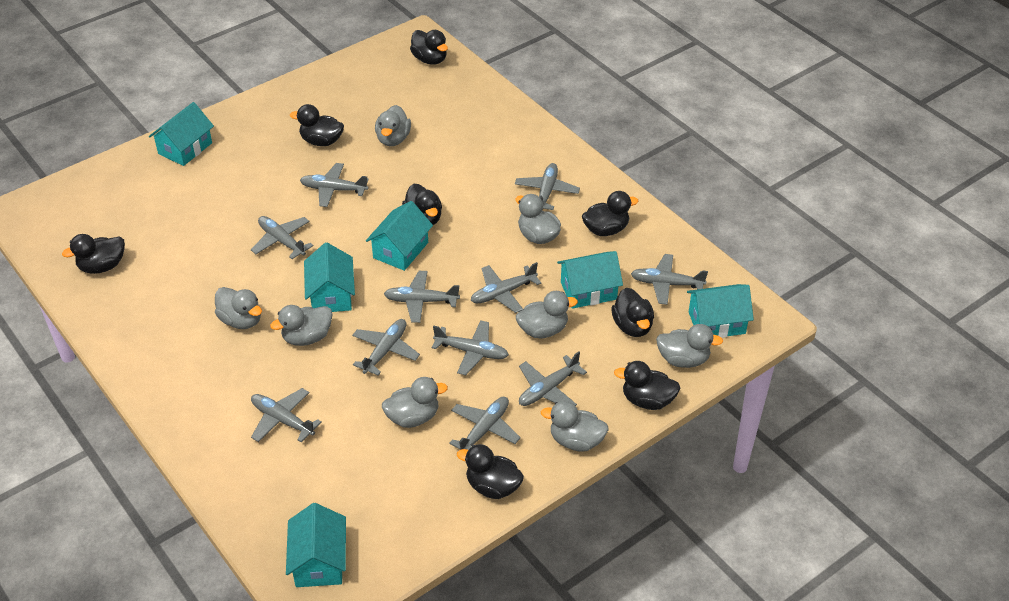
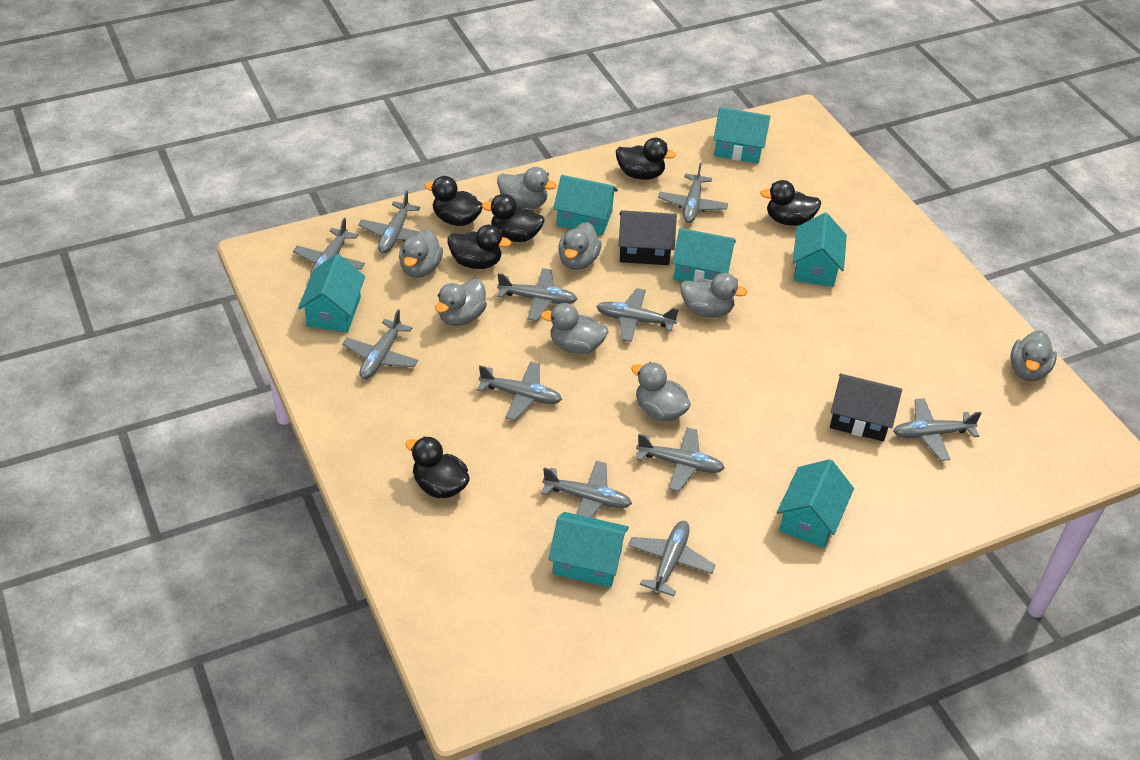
black duck: 8 -> 6
black house: 0 -> 2
turquoise house: 6 -> 7

